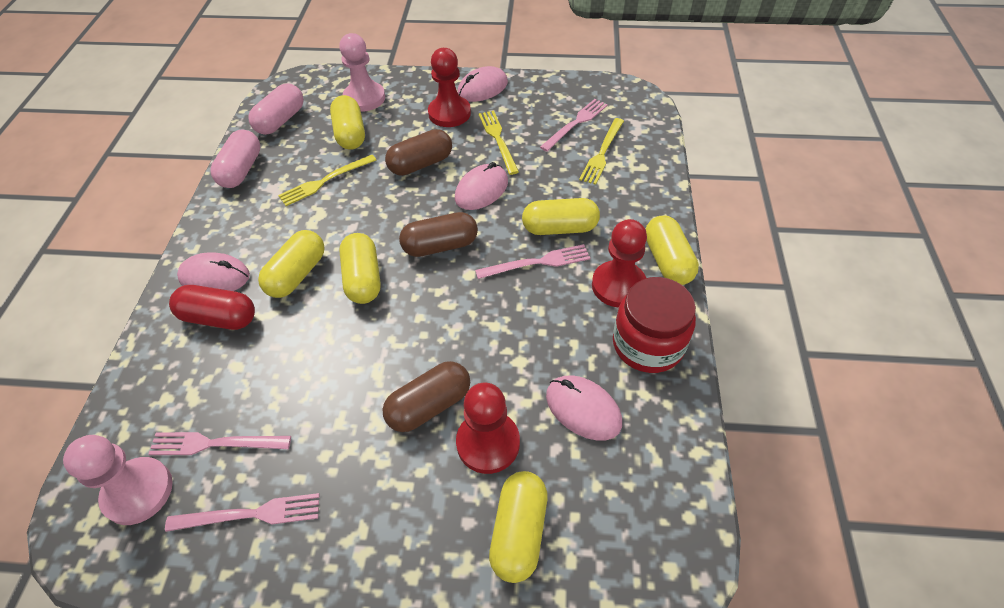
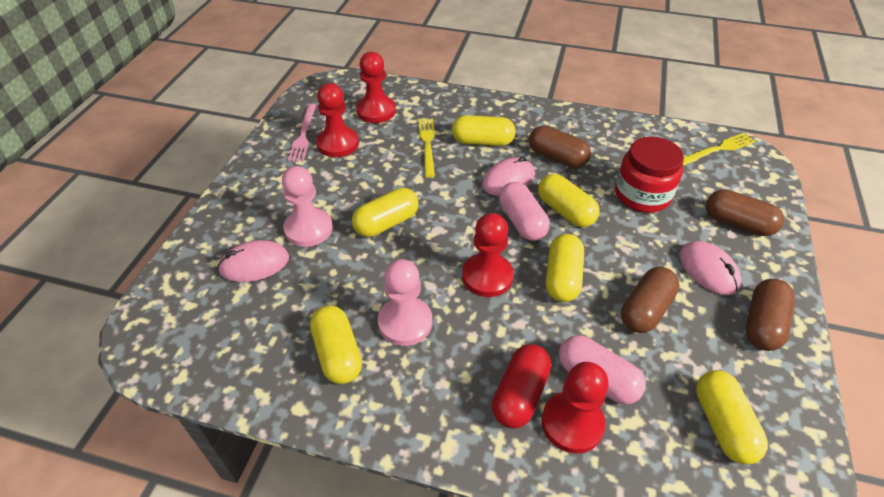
brown capsule: 3 -> 4
pink fork: 4 -> 1
pink mouse: 4 -> 3
red pawn: 3 -> 4
yellow fork: 3 -> 2

